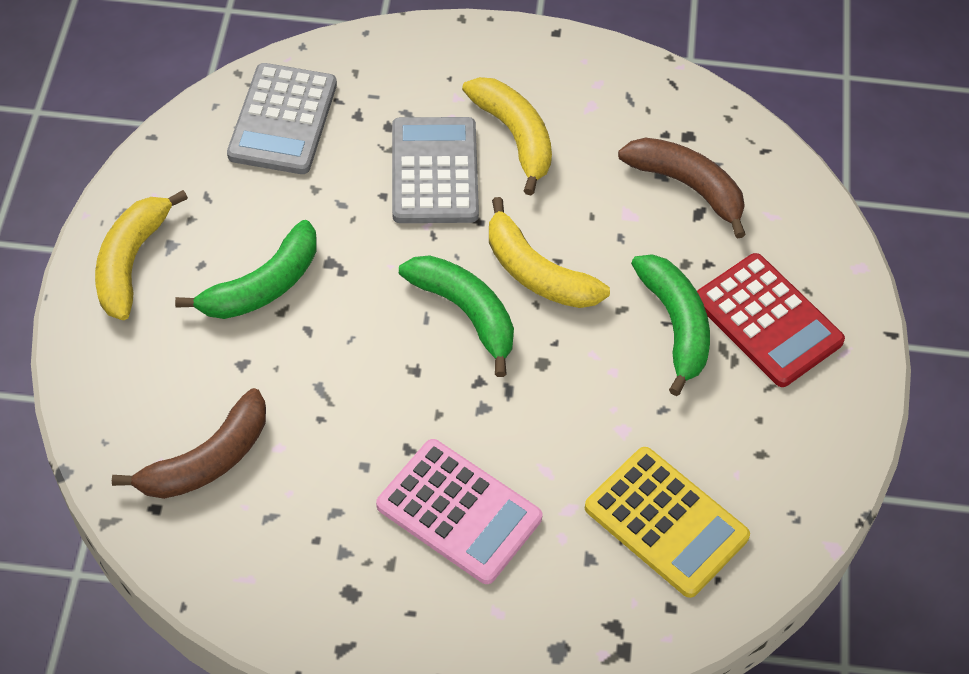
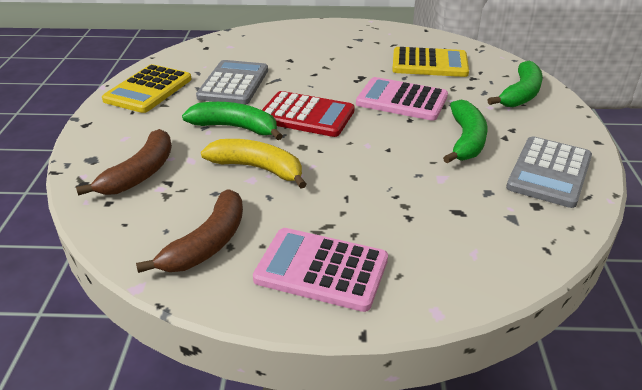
pink calculator: 1 -> 2
yellow banana: 3 -> 1
yellow calculator: 1 -> 2

